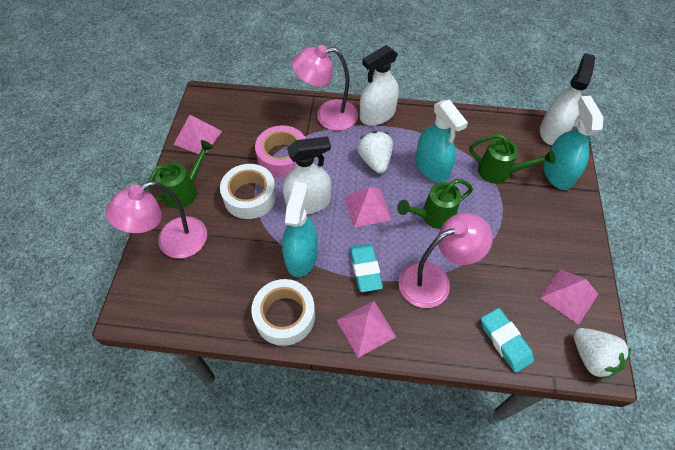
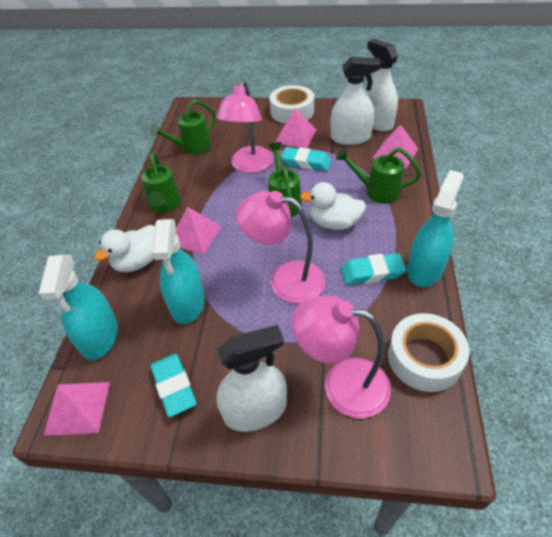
green watering can: 3 -> 4
pink tape: 1 -> 0
turquoise eraser: 2 -> 3
white duck: 0 -> 2
white strawberry: 2 -> 0

